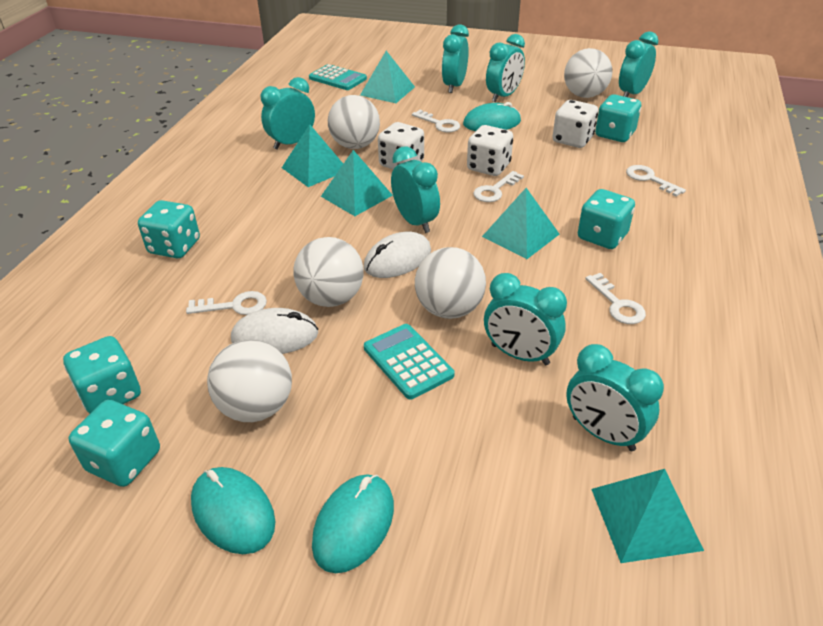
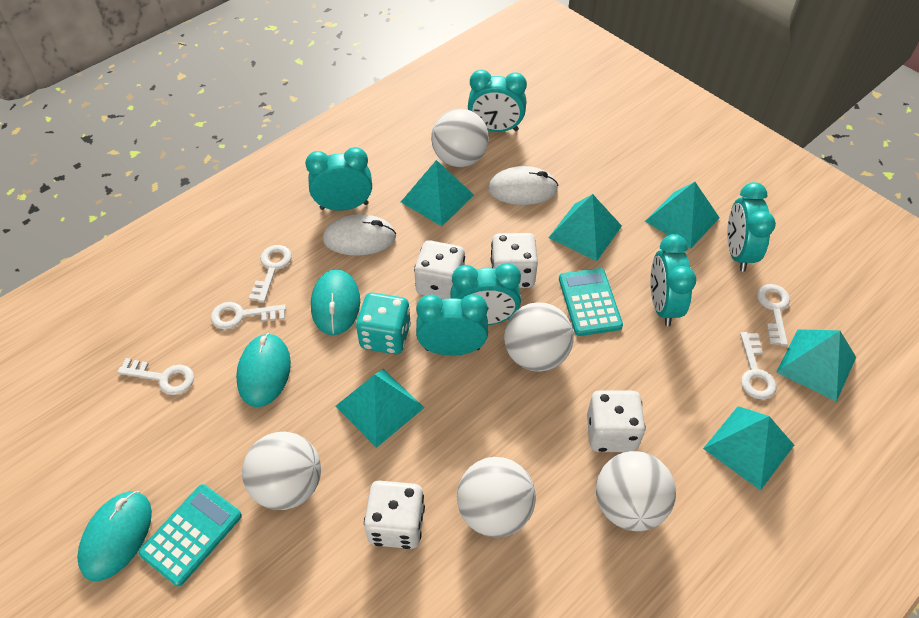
turquoise clock: 7 -> 6
turquoise dice: 5 -> 1
turquoise pyramid: 5 -> 6
white dice: 3 -> 4

